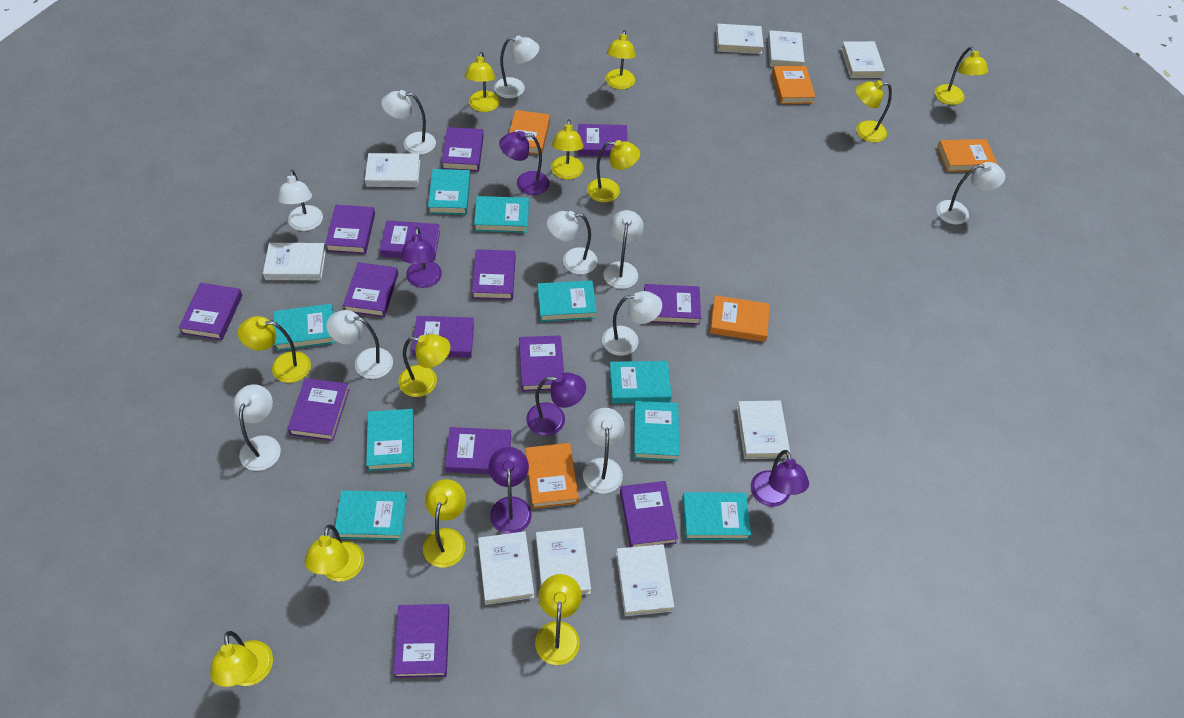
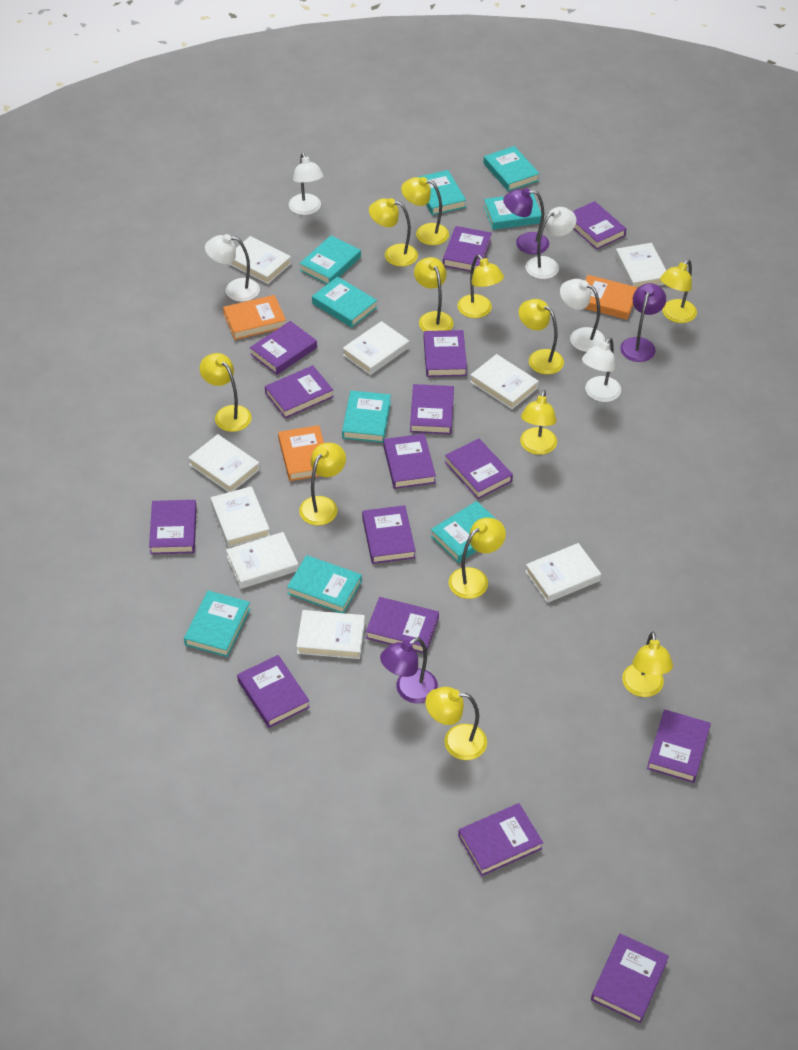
orange book: 5 -> 3
purple book: 14 -> 15
purple lamp: 5 -> 3
white lamp: 10 -> 5

